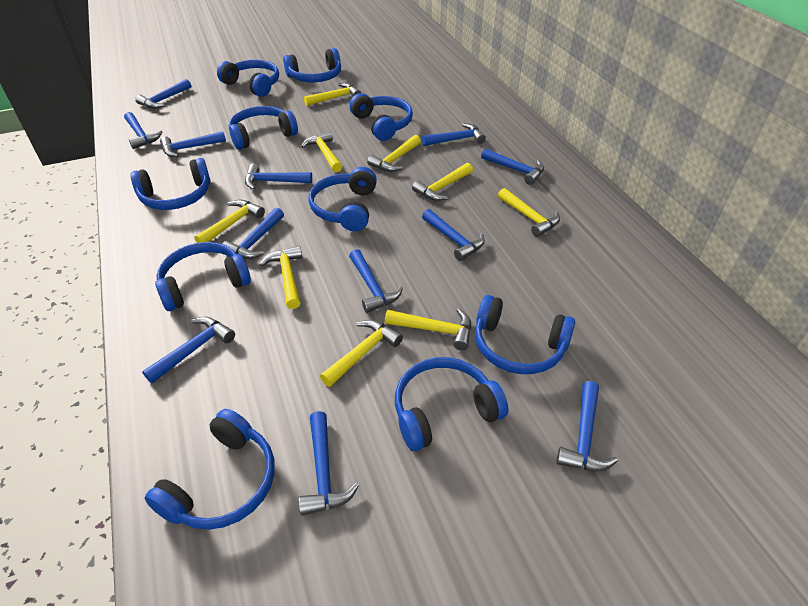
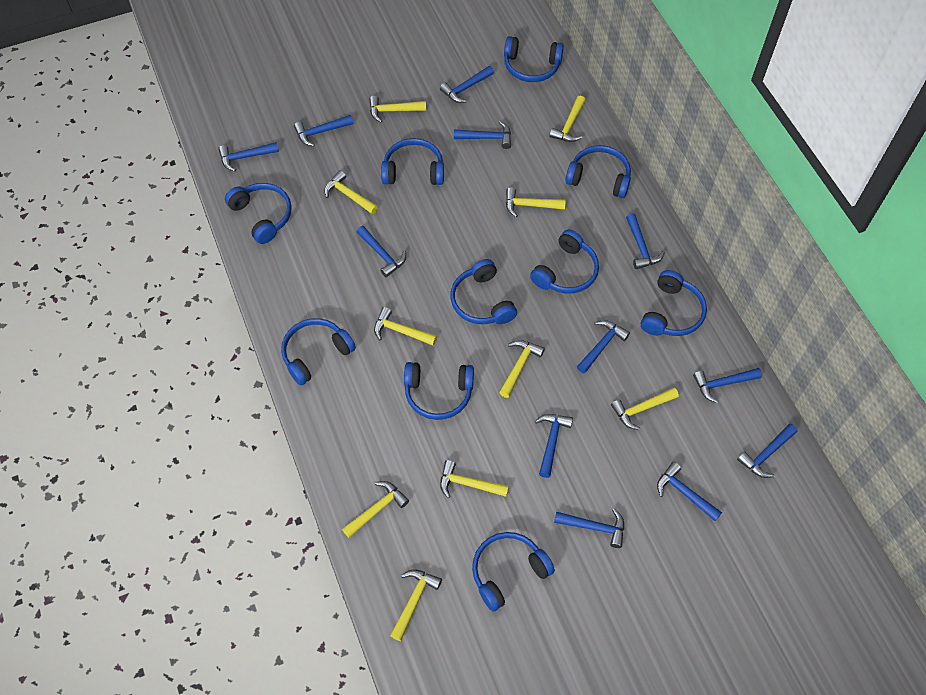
yellow hammer: 9 -> 10

